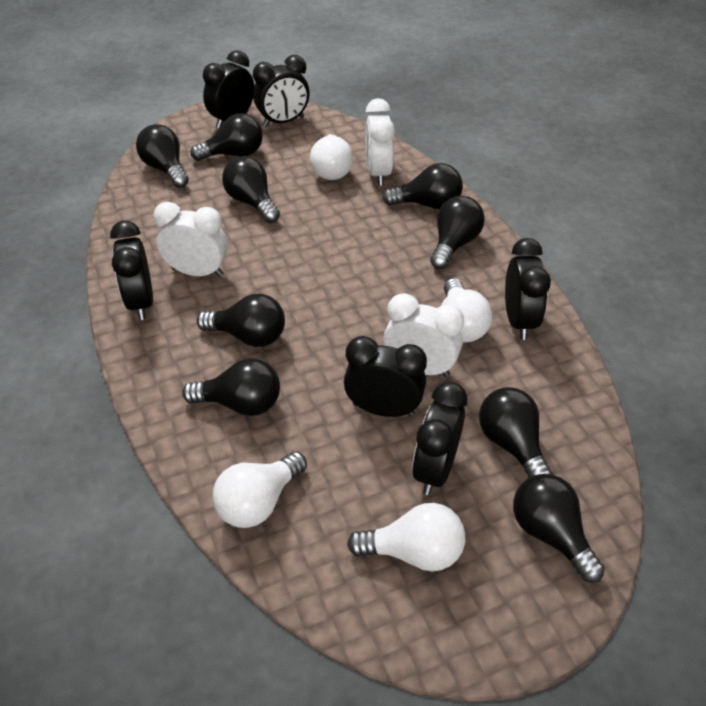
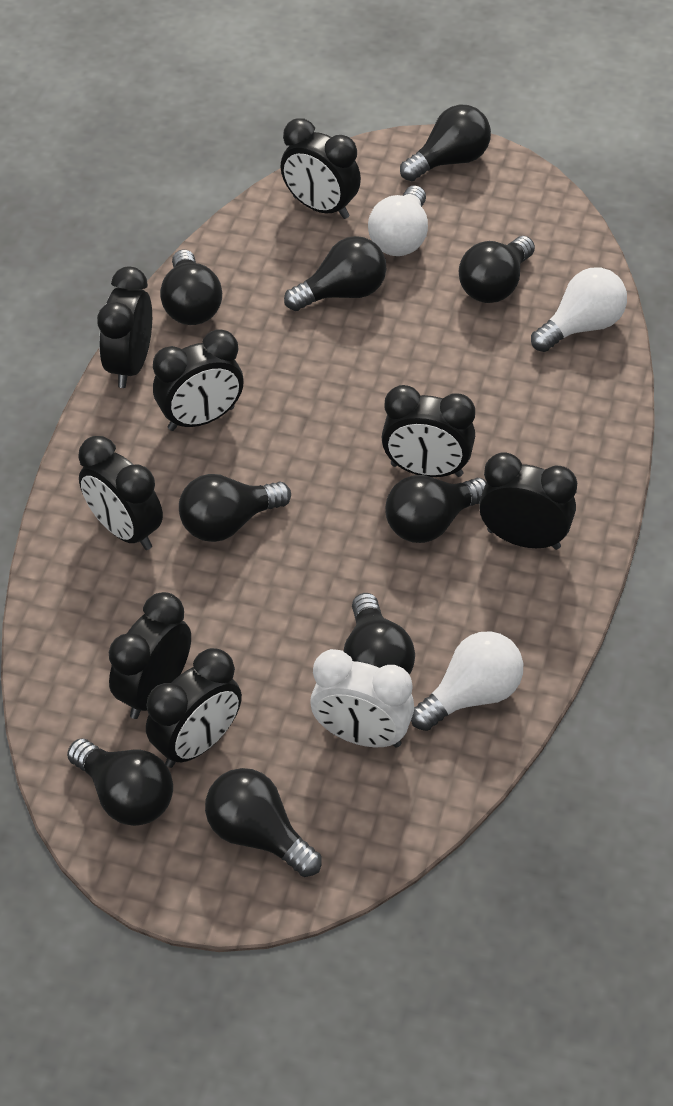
black clock: 6 -> 8
white clock: 3 -> 1
white light bulb: 4 -> 3

